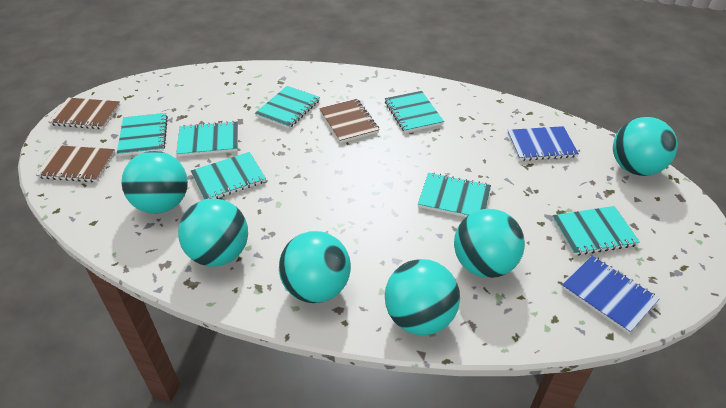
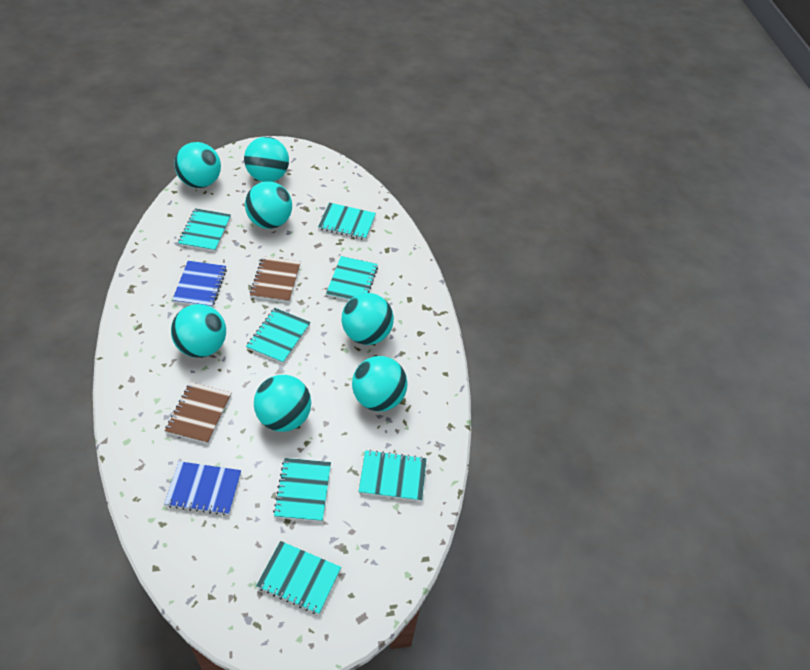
brown notebook: 3 -> 2
turquoise ball: 6 -> 7

